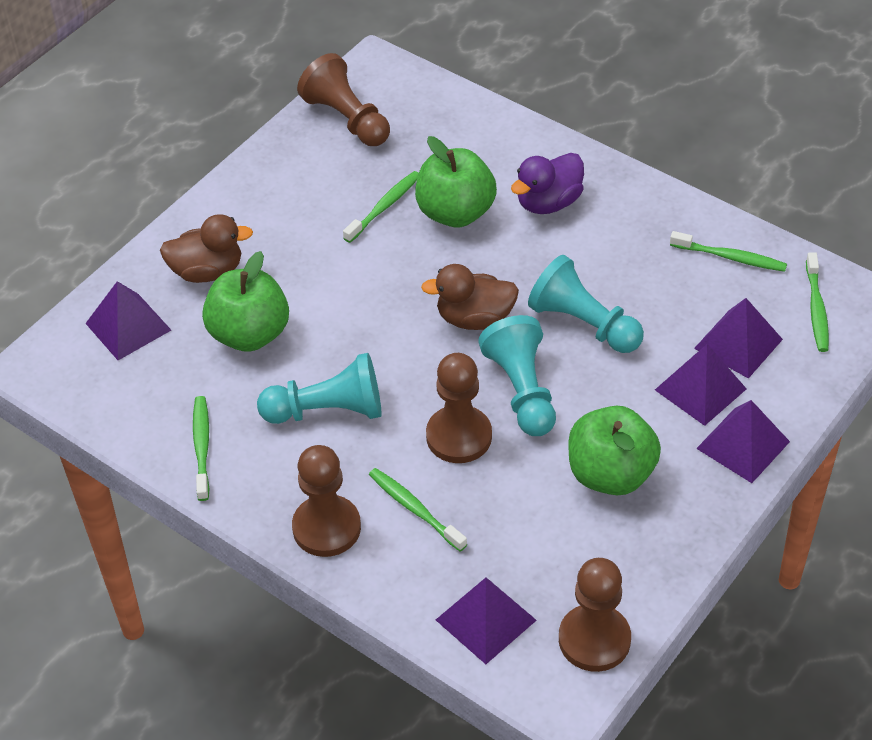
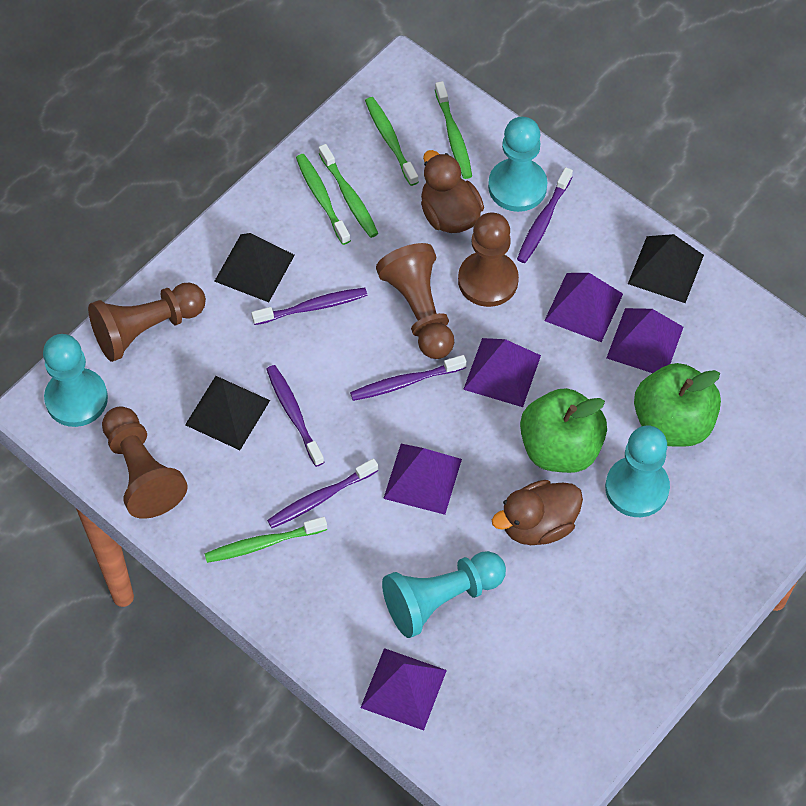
black pyramid: 0 -> 3
green apple: 3 -> 2
purple duck: 1 -> 0
purple toothbrush: 0 -> 5
turquoise pawn: 3 -> 4

